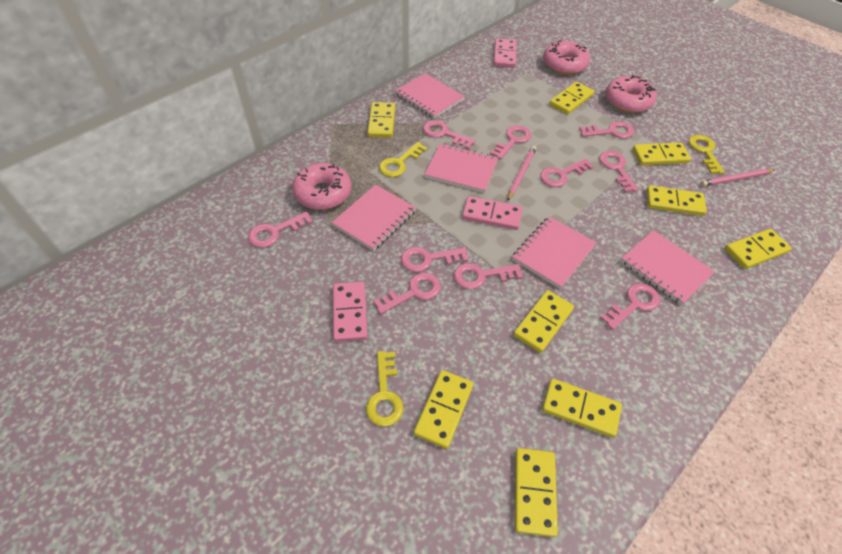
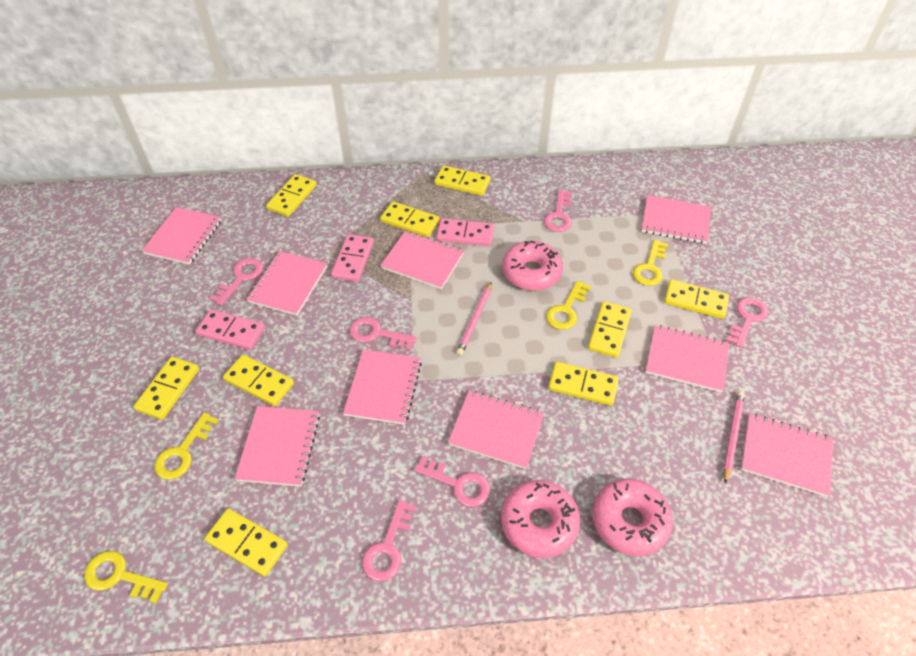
pink key: 10 -> 6
pink notebook: 5 -> 9
yellow key: 3 -> 4

